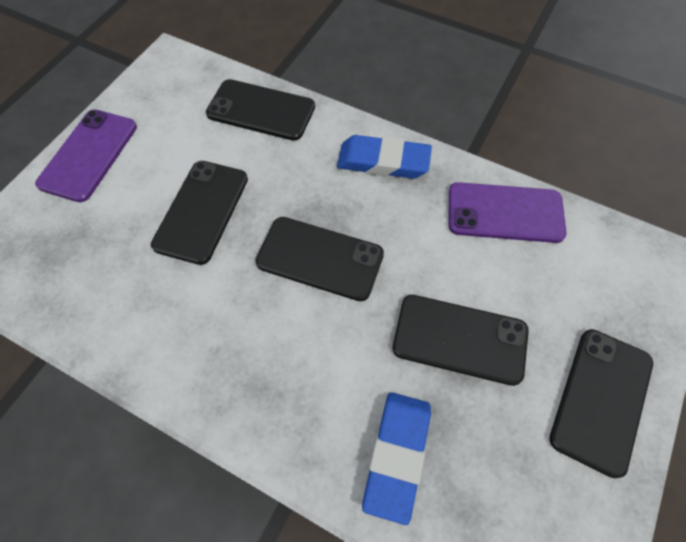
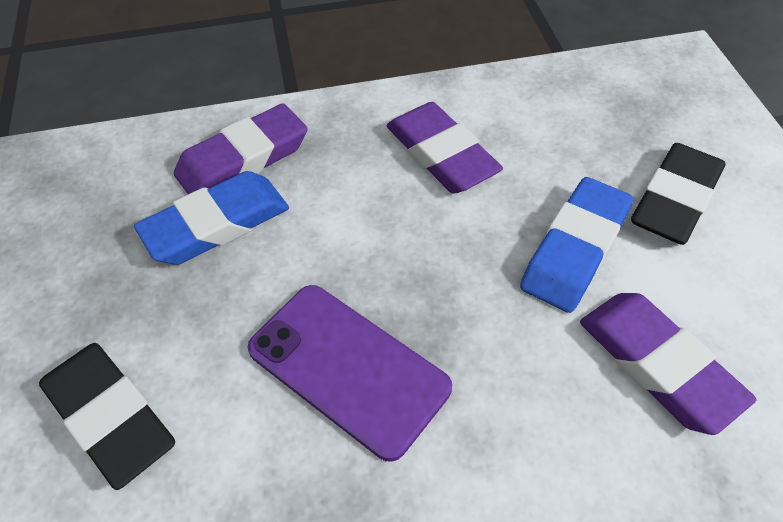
black eraser: 0 -> 2
black phone: 5 -> 0
purple eraser: 0 -> 3
purple phone: 2 -> 1

